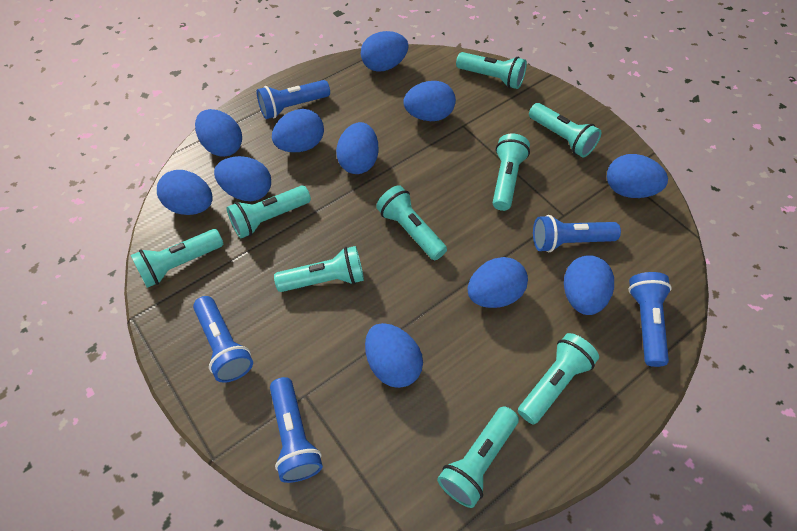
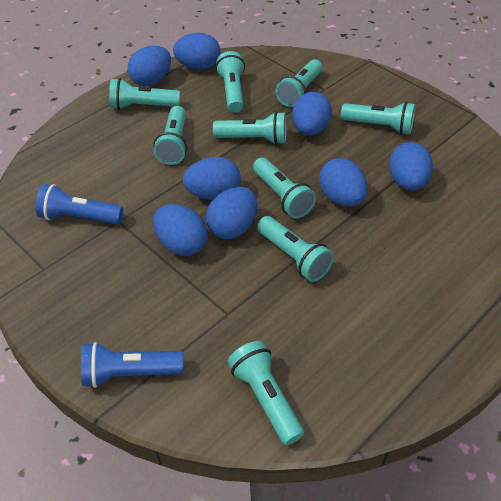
blue egg: 11 -> 8
blue flashlight: 5 -> 2

